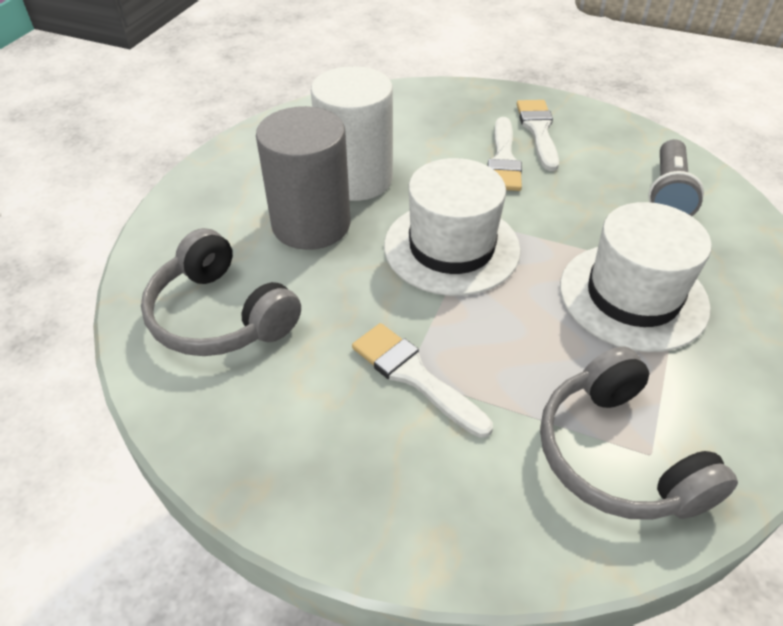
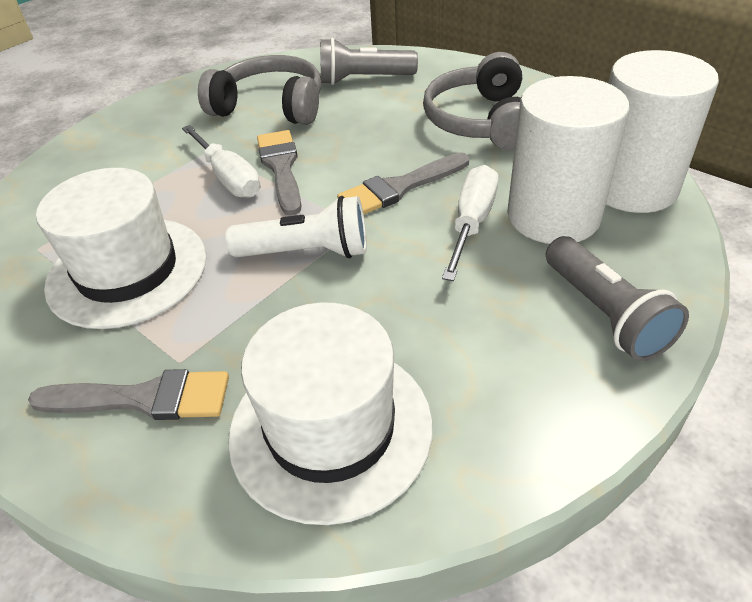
grey brush: 0 -> 3
grey cylinder: 1 -> 0
grey flashlight: 1 -> 2
white brush: 3 -> 0
white cylinder: 1 -> 2
white flashlight: 0 -> 1
white screwdriver: 0 -> 2

